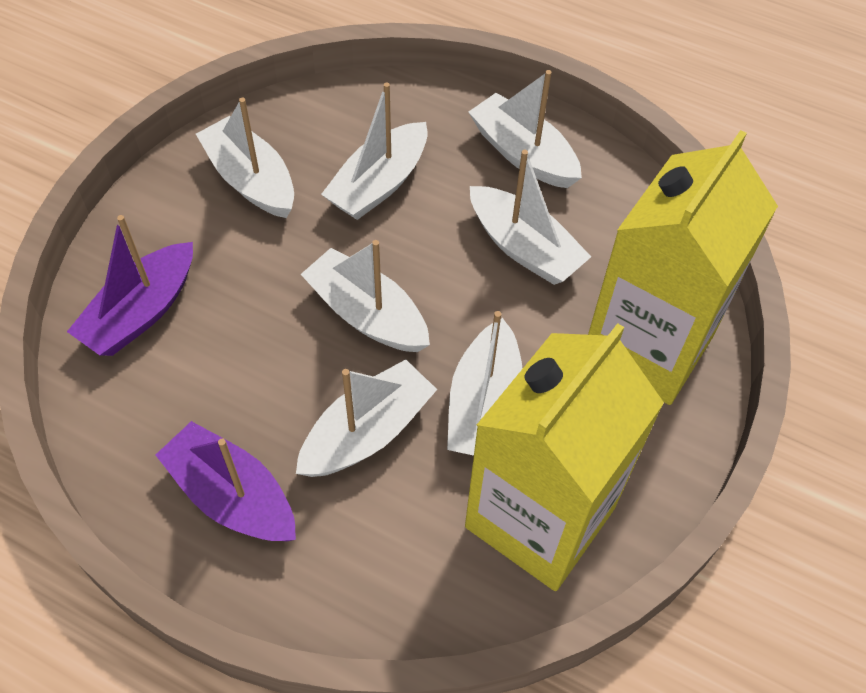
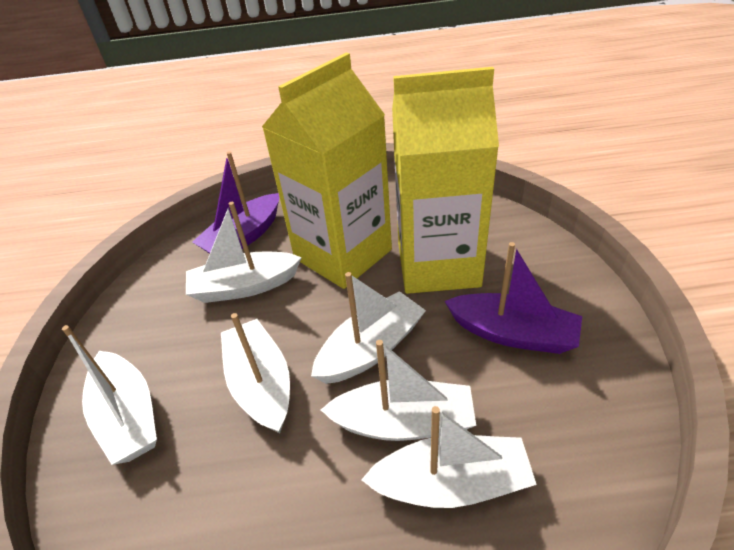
white boat: 7 -> 6

